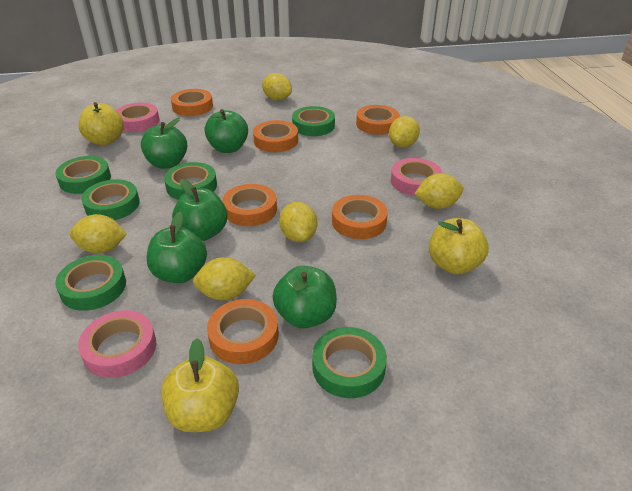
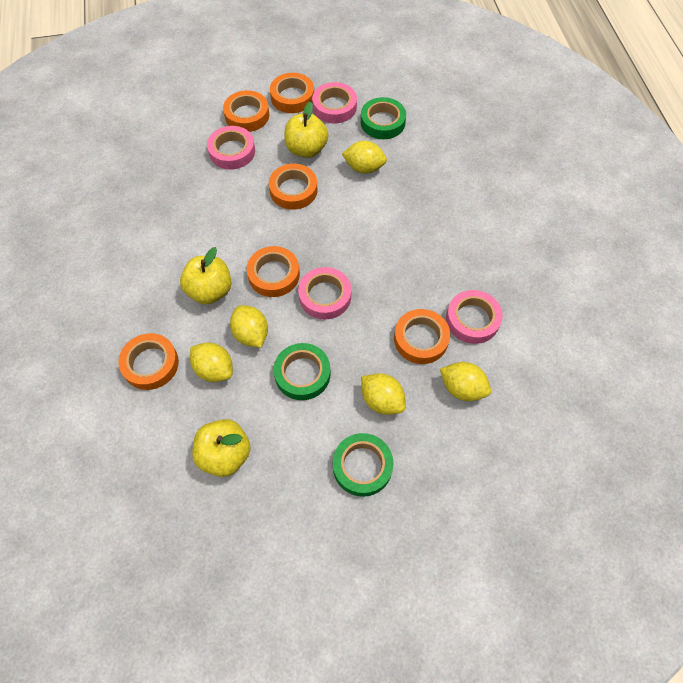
green apple: 5 -> 0
green tape: 6 -> 3
pink tape: 3 -> 4
yellow lemon: 6 -> 5

